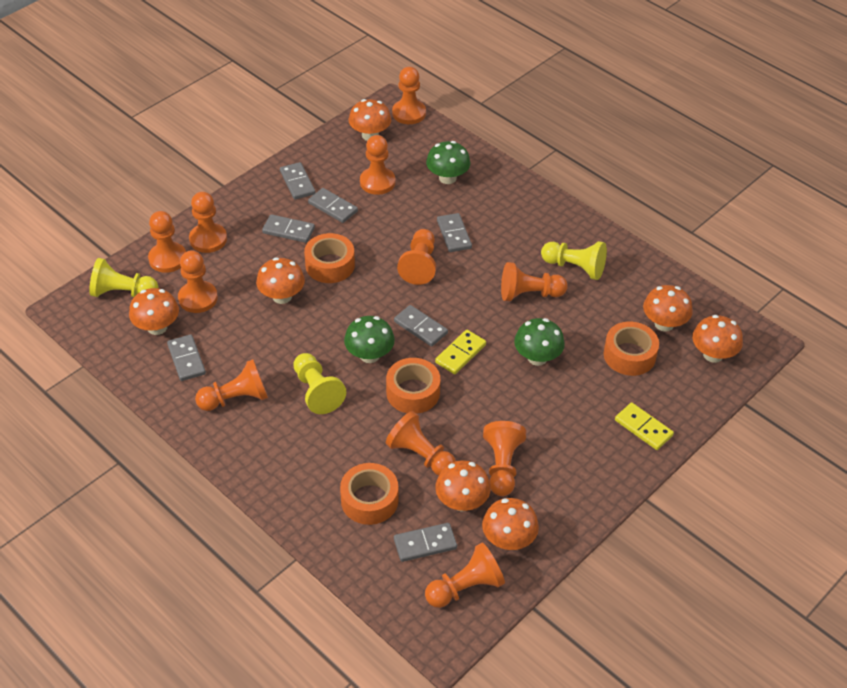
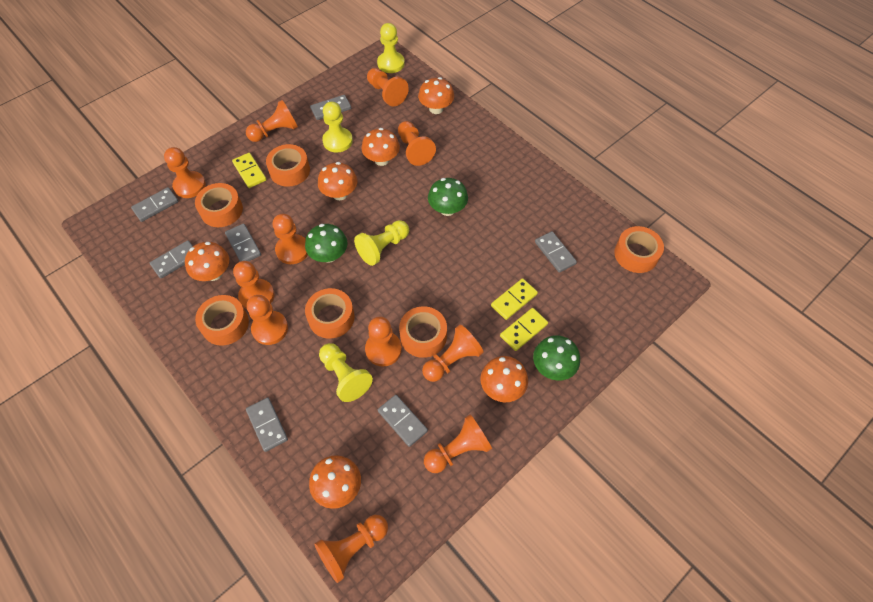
orange mushroom: 7 -> 6
orange tape: 4 -> 6
yellow domino: 2 -> 3
yellow pawn: 3 -> 4

